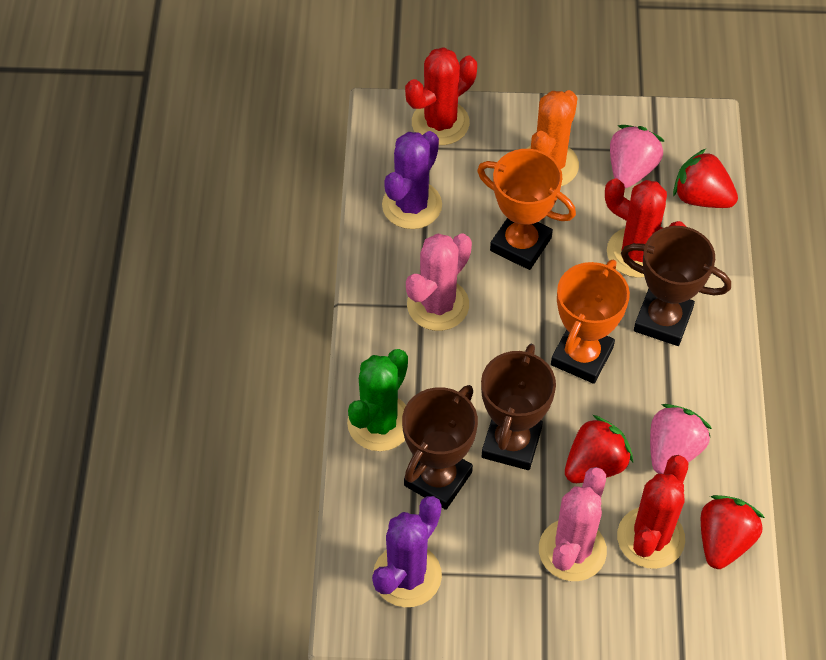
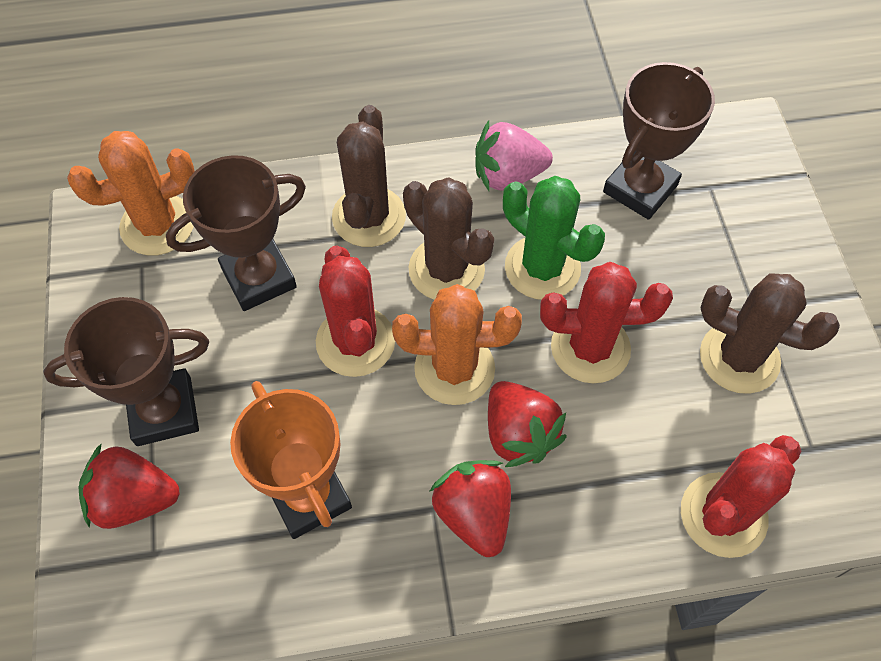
brown cactus: 0 -> 3
orange cactus: 1 -> 2
orange trophy: 2 -> 1
pink cactus: 2 -> 0
pink strawberry: 2 -> 1
purple cactus: 2 -> 0

